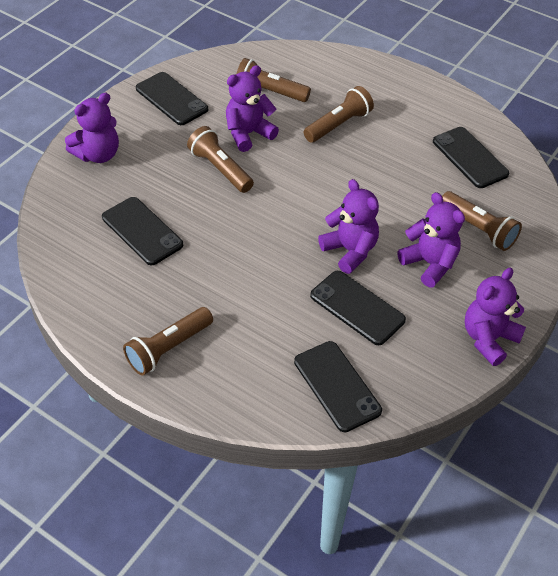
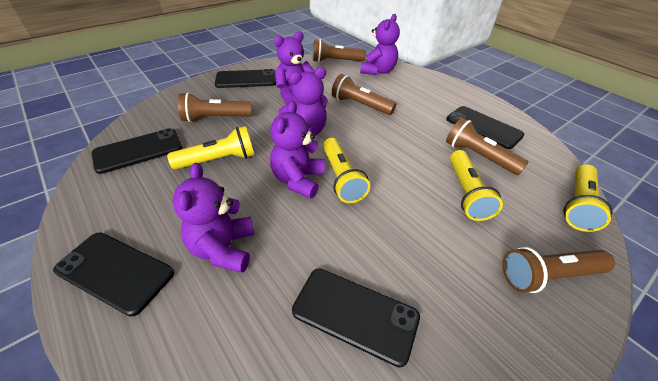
yellow flashlight: 0 -> 4

